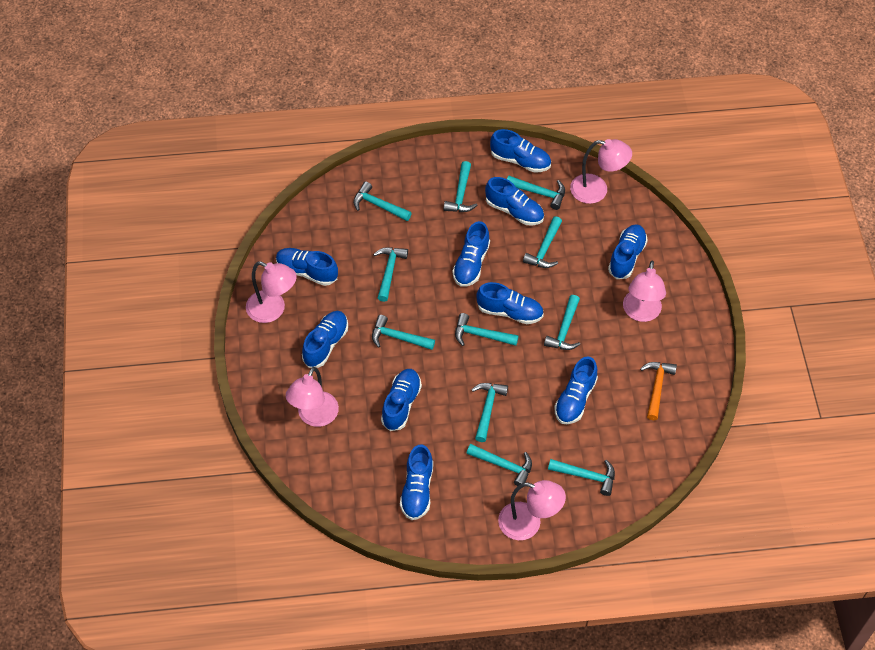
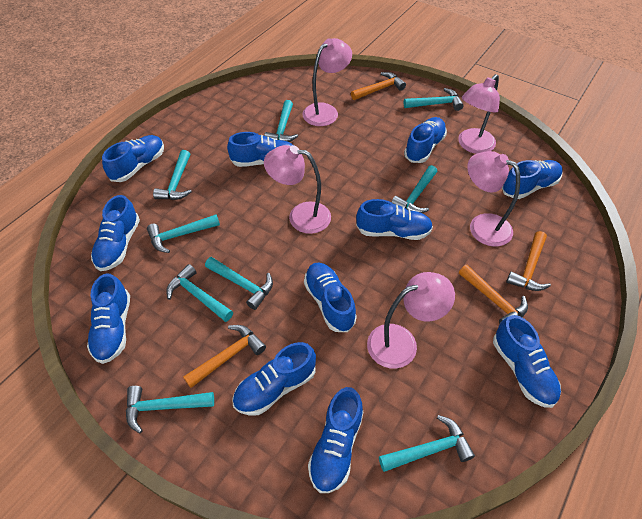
blue shoe: 10 -> 11
orange hammer: 1 -> 4
turquoise hammer: 11 -> 9

